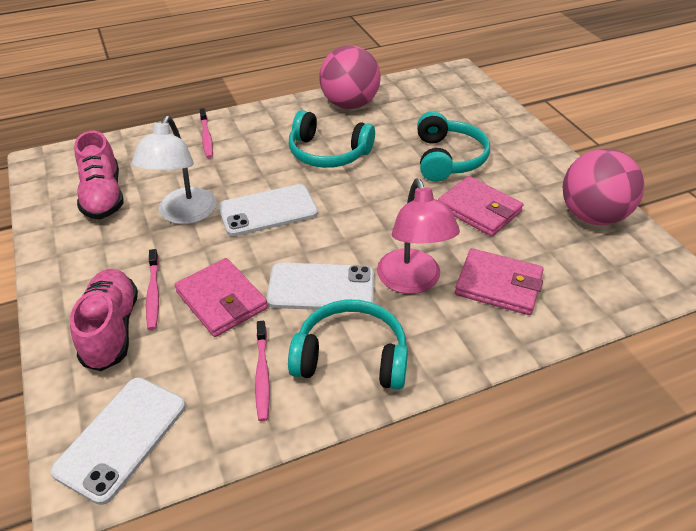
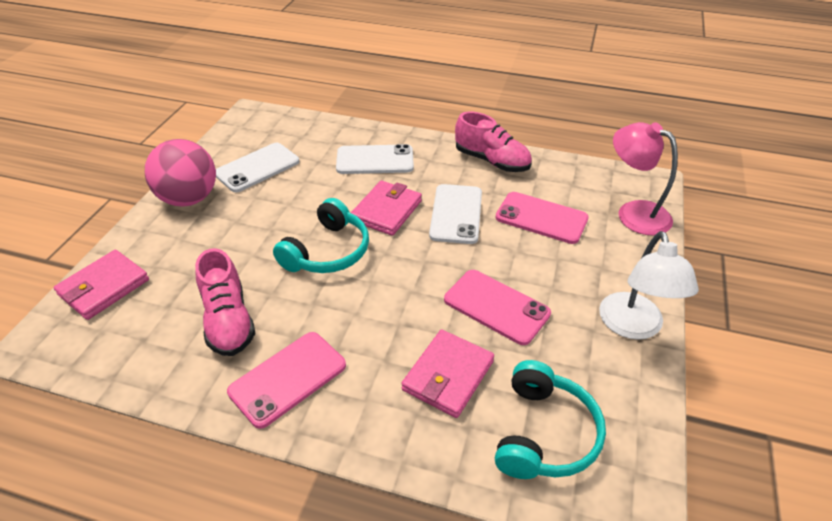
pink ball: 2 -> 1
pink phone: 0 -> 3
pink toothbrush: 3 -> 0
turquoise headphones: 3 -> 2

